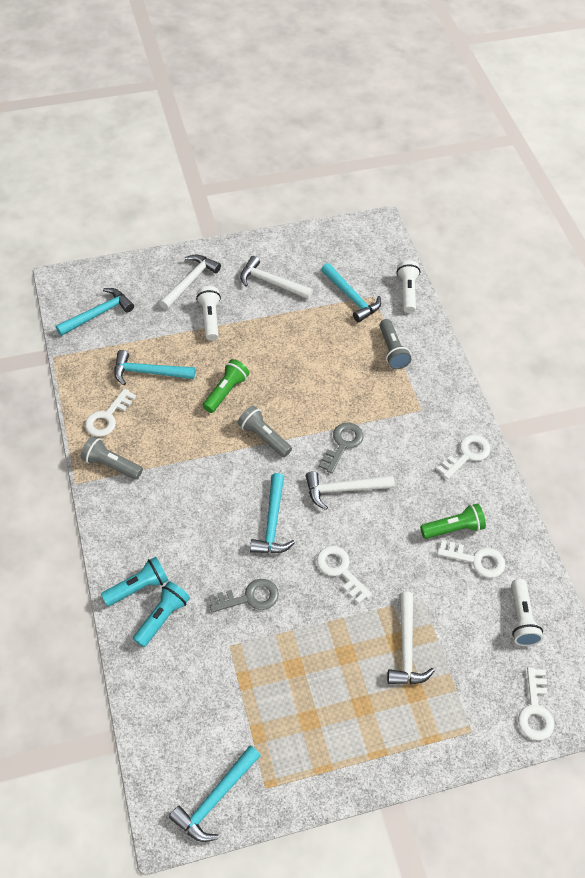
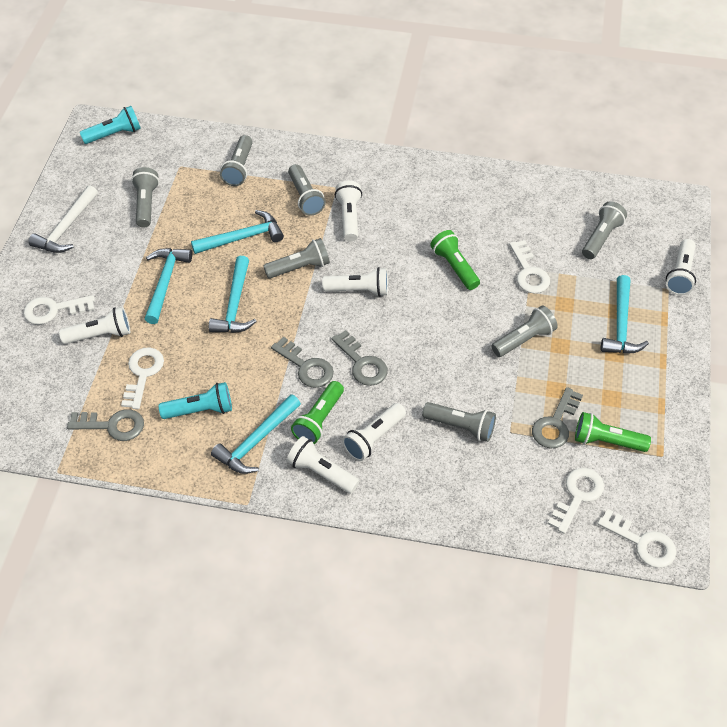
green flashlight: 2 -> 3
grey flashlight: 3 -> 7
grey key: 2 -> 4
white flashlight: 3 -> 6
white hammer: 4 -> 1

